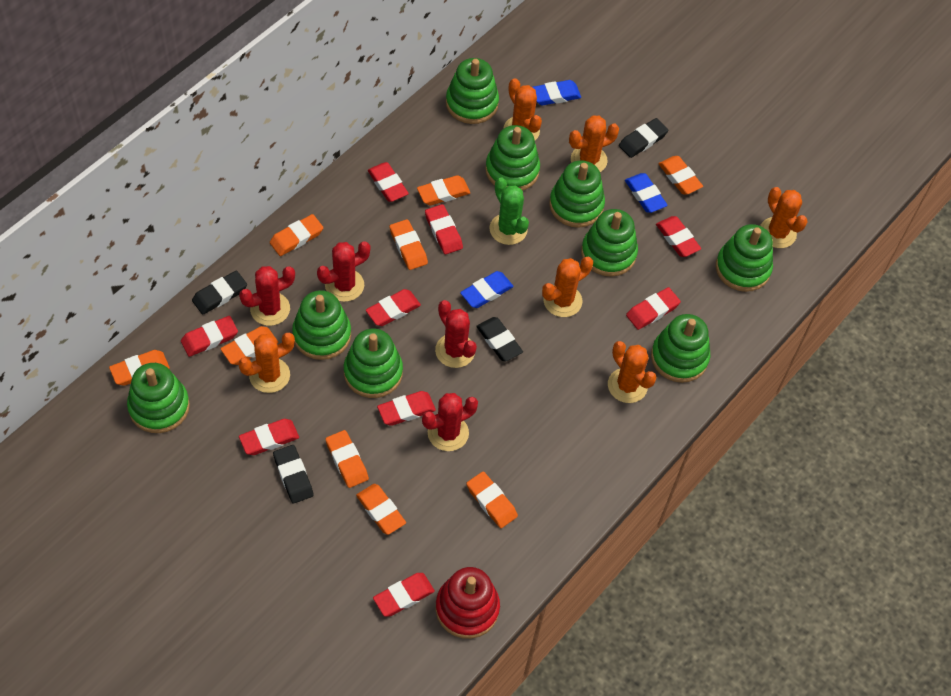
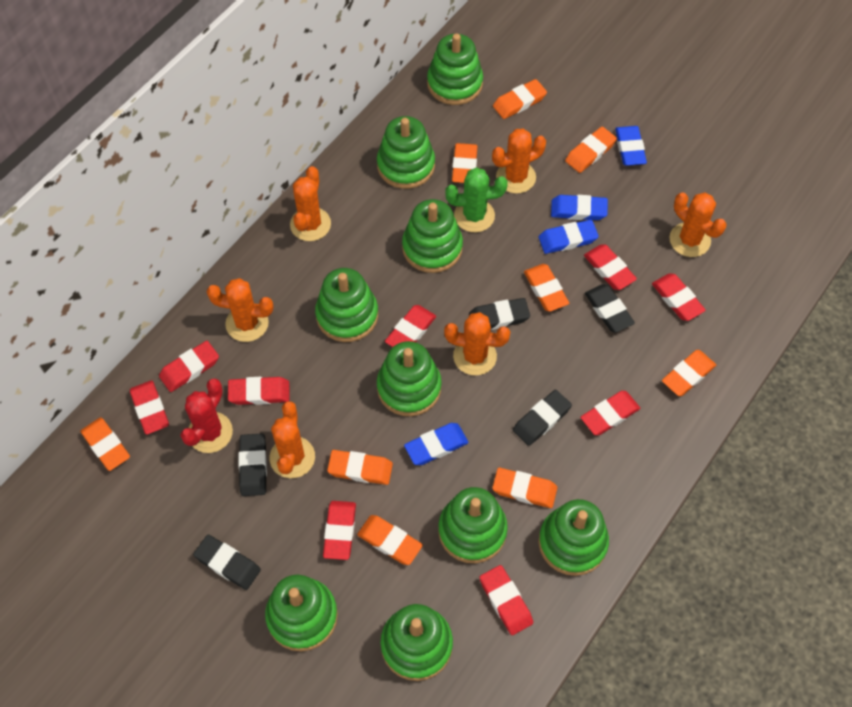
black eraser: 4 -> 5
blue eraser: 3 -> 4
red cactus: 4 -> 1
red stacking toy: 1 -> 0

